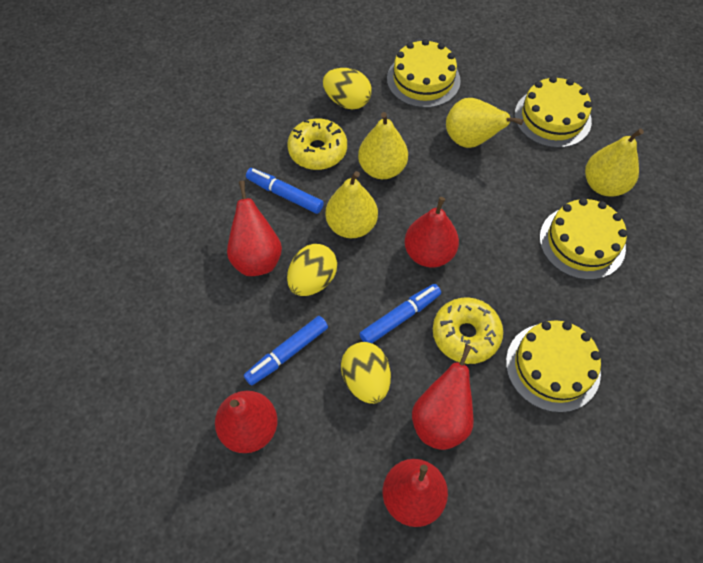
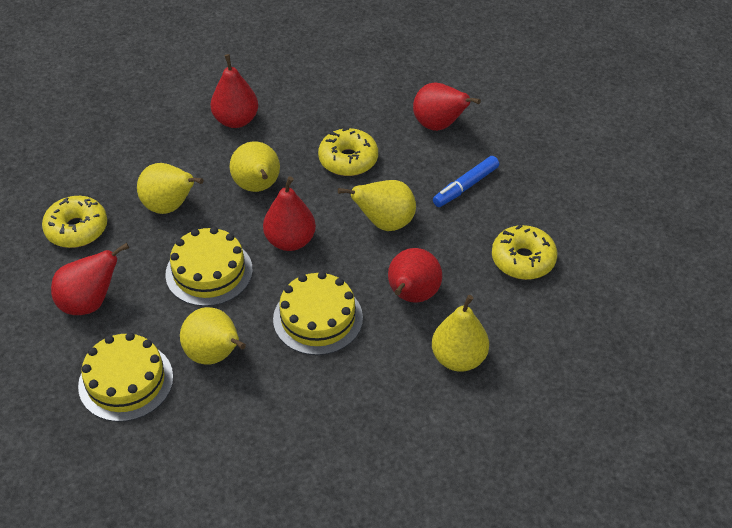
blue marker: 3 -> 1
yellow cake: 4 -> 3
yellow donut: 2 -> 3
yellow egg: 3 -> 0
yellow pear: 4 -> 5

